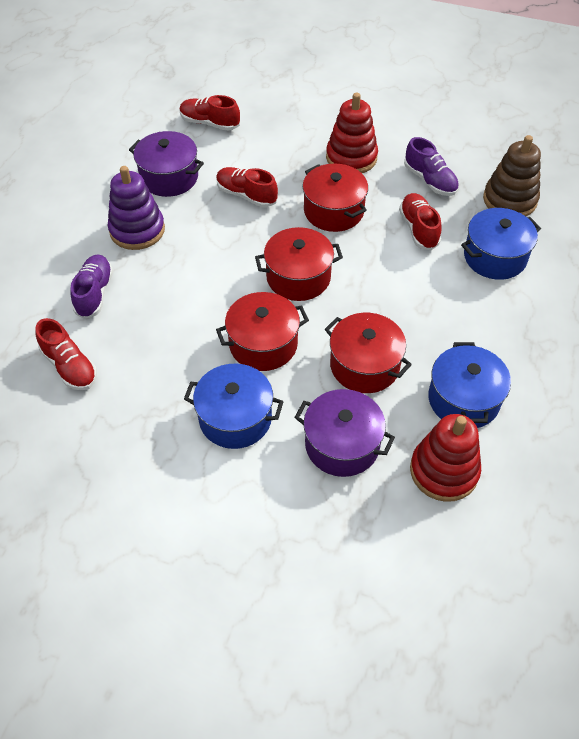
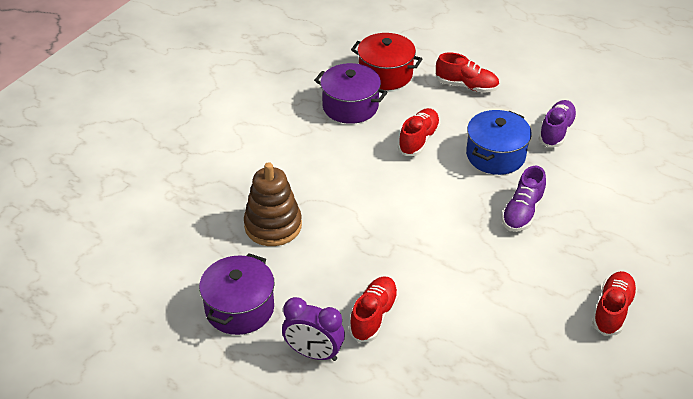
blue pot: 3 -> 1
purple clock: 0 -> 1
purple stacking toy: 1 -> 0
red pot: 4 -> 1
red stacking toy: 2 -> 0

